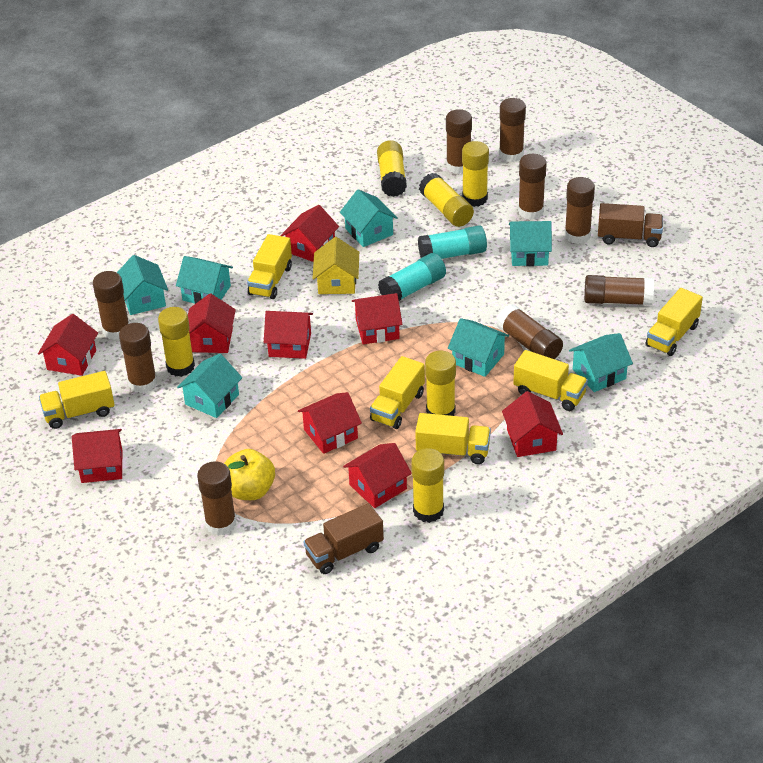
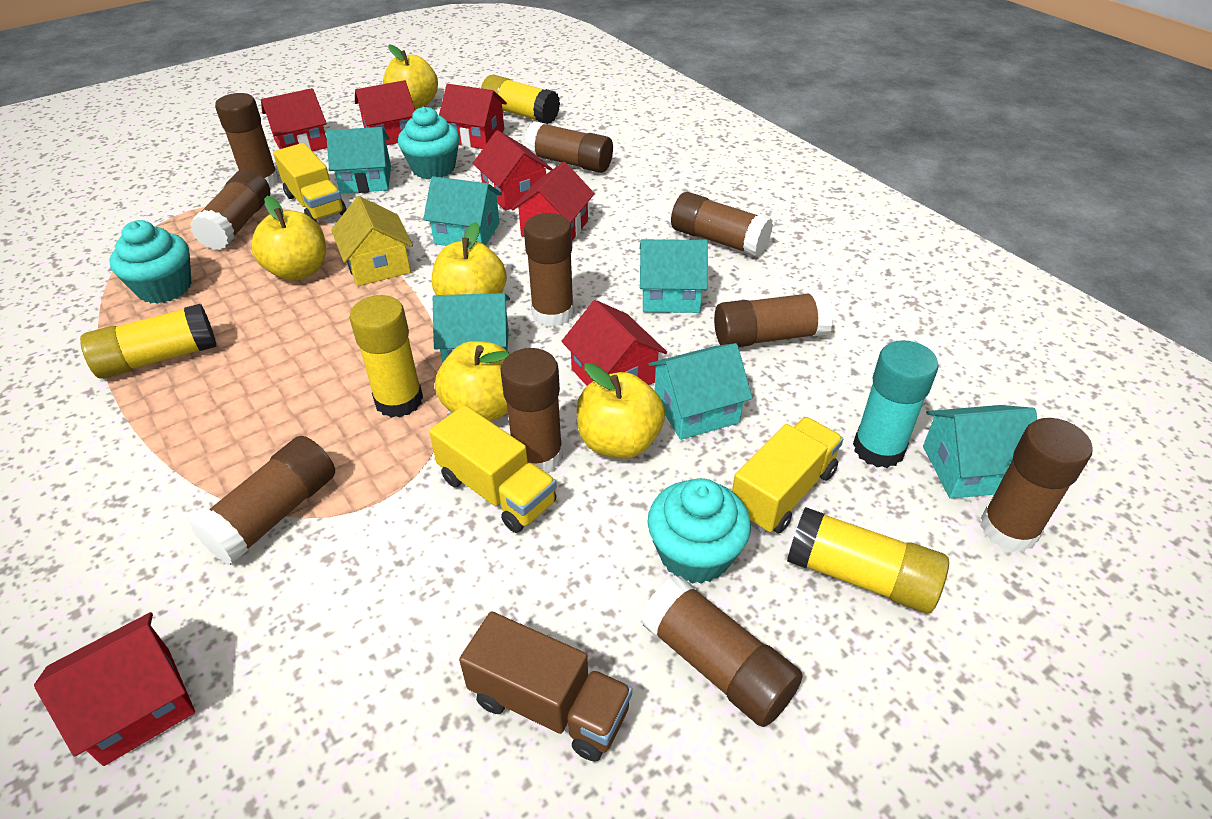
brown glue stick: 9 -> 10
brown truck: 2 -> 1
red house: 9 -> 7
turquoise cupcake: 0 -> 3
turquoise glue stick: 2 -> 1
turquoise house: 7 -> 6
yellow apple: 1 -> 5
yellow glue stick: 6 -> 4
yellow truck: 6 -> 3

